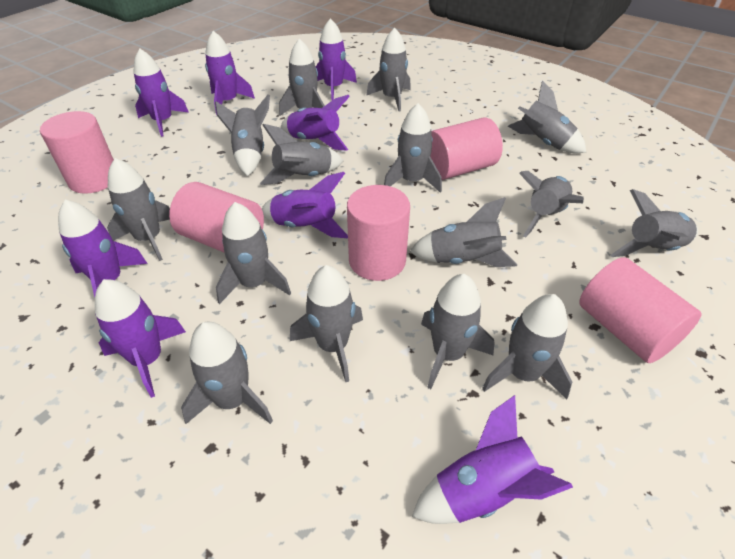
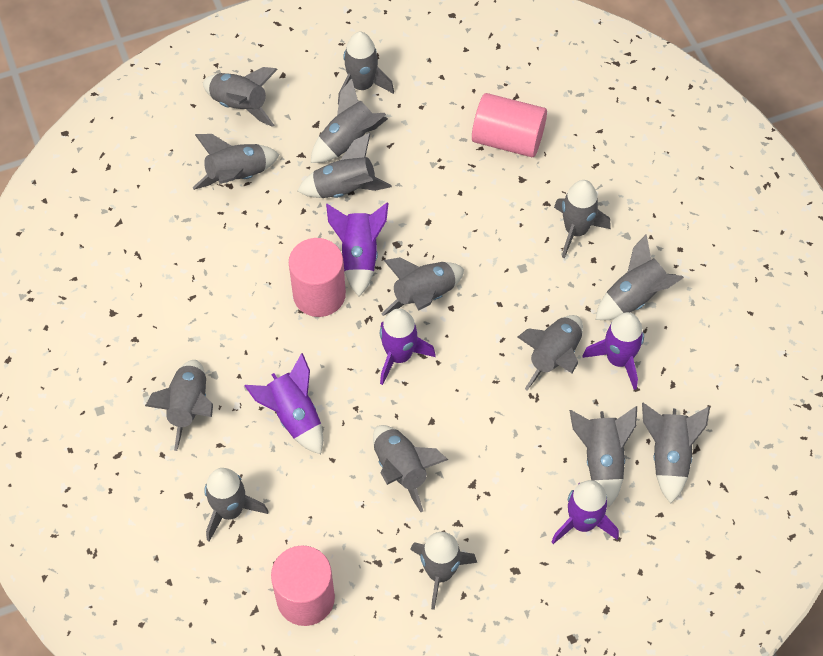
pink cylinder: 5 -> 3
purple rocket: 8 -> 5

